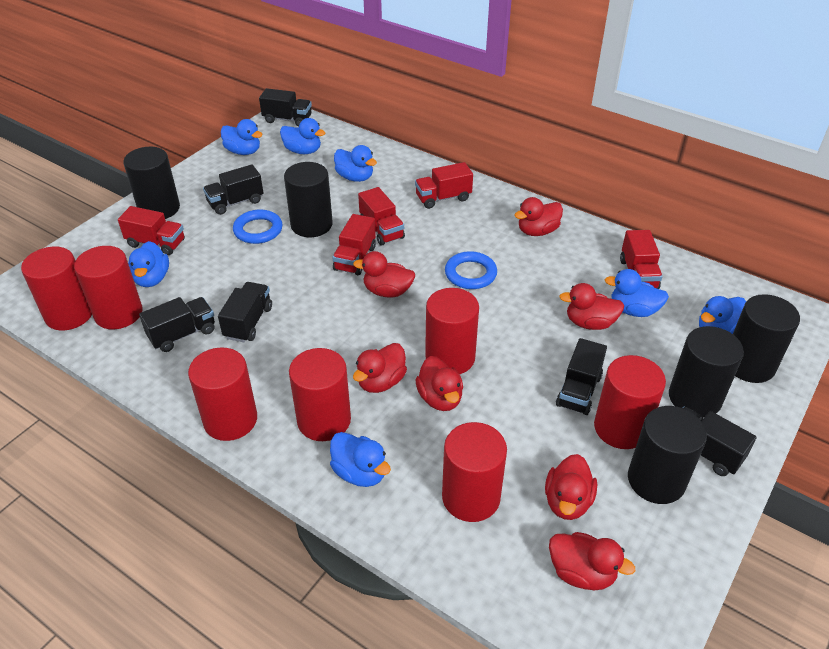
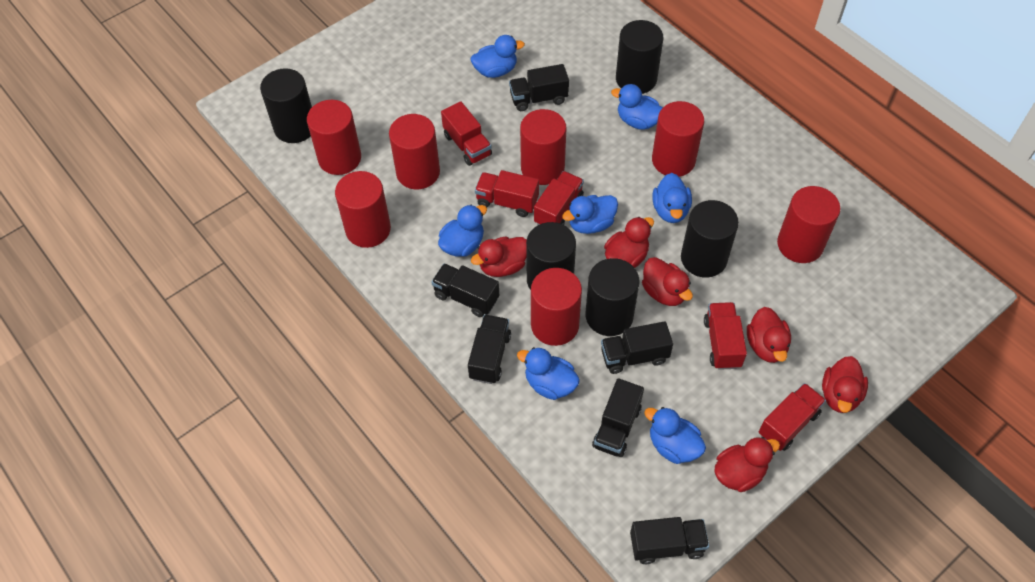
blue ring: 2 -> 0
red duck: 7 -> 6

